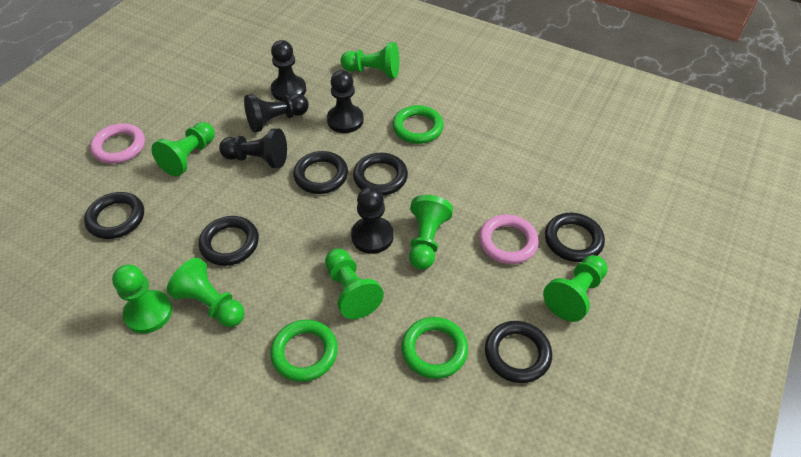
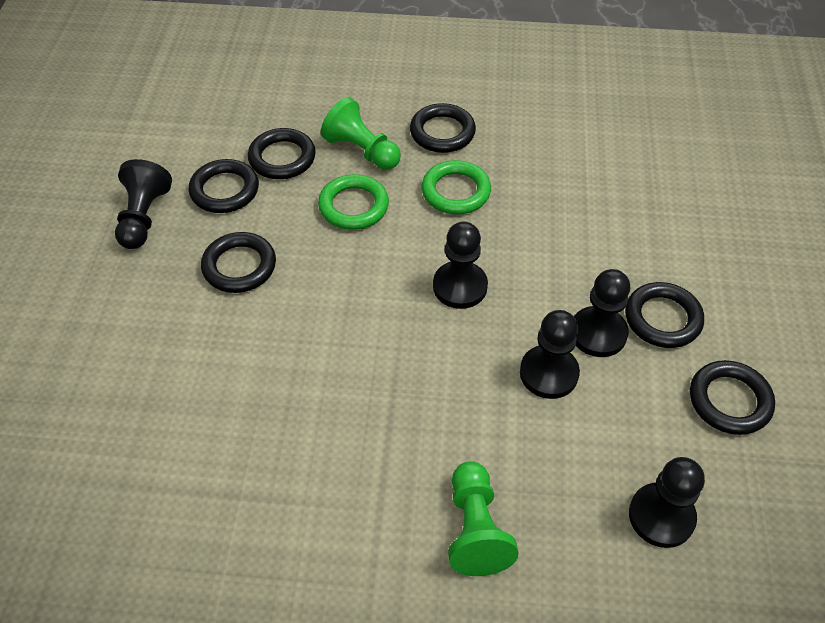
green pawn: 7 -> 2
green ring: 3 -> 2
pink ring: 2 -> 0

